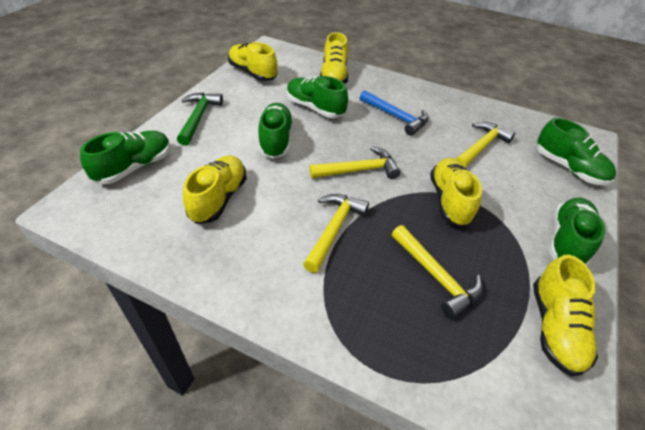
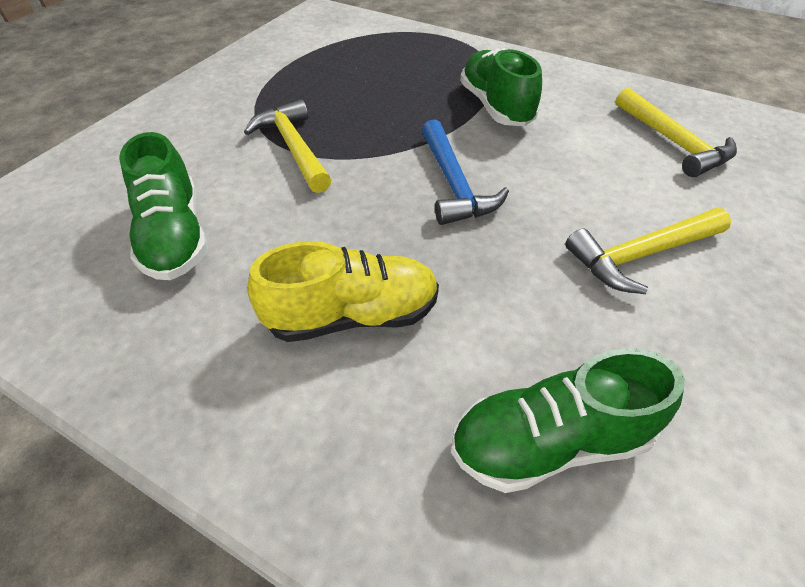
green hammer: 1 -> 0
green shoe: 5 -> 3
yellow hammer: 4 -> 3
yellow shoe: 5 -> 1

